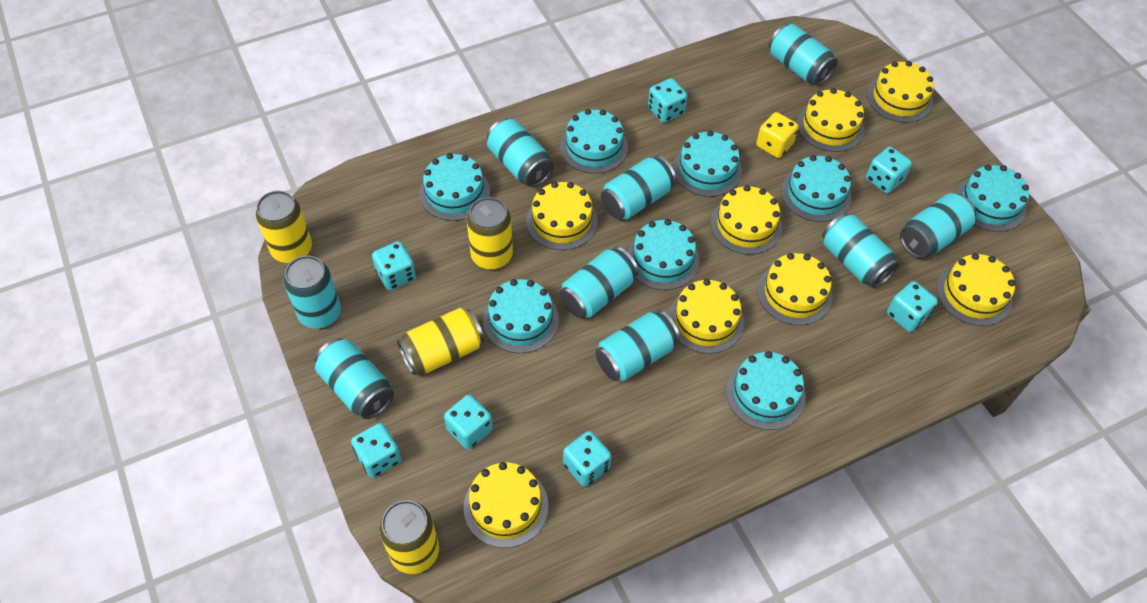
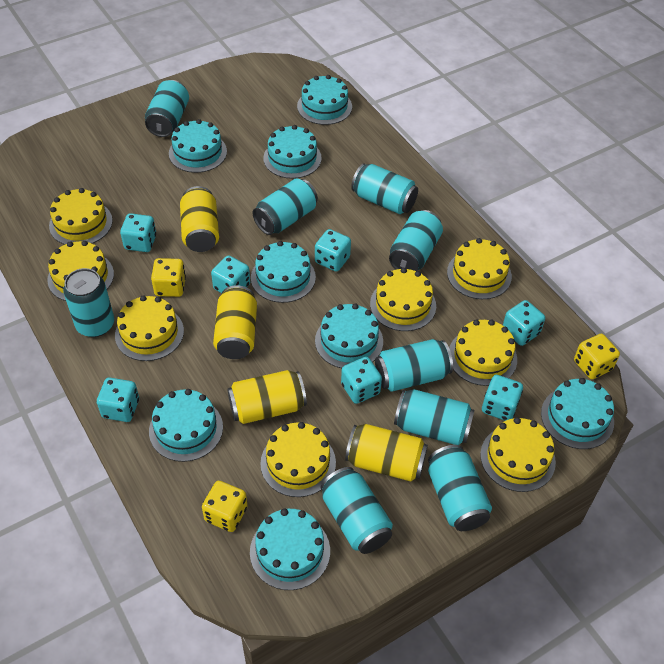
yellow dice: 1 -> 3

